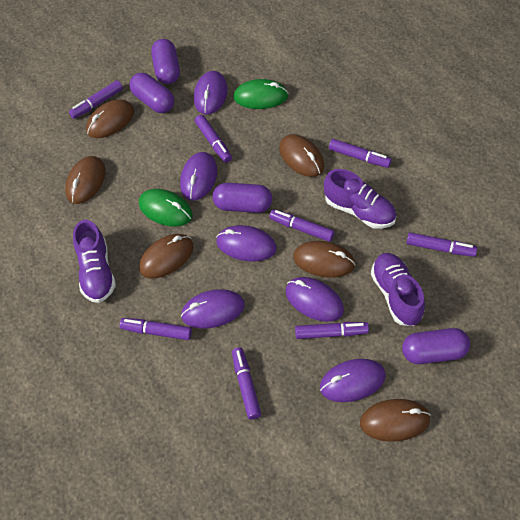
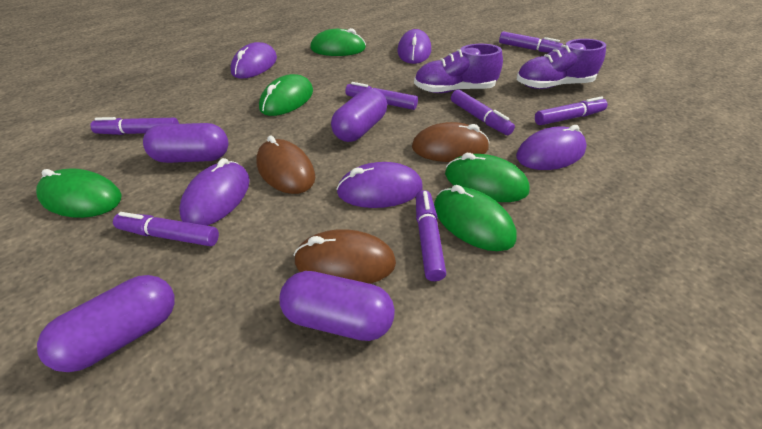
brown mouse: 6 -> 3
green mouse: 2 -> 5
purple marker: 8 -> 7
purple mouse: 6 -> 5
purple shoe: 3 -> 2

